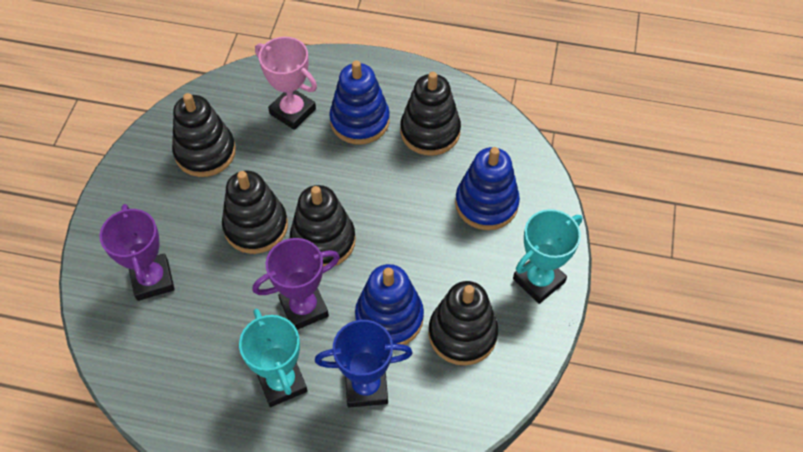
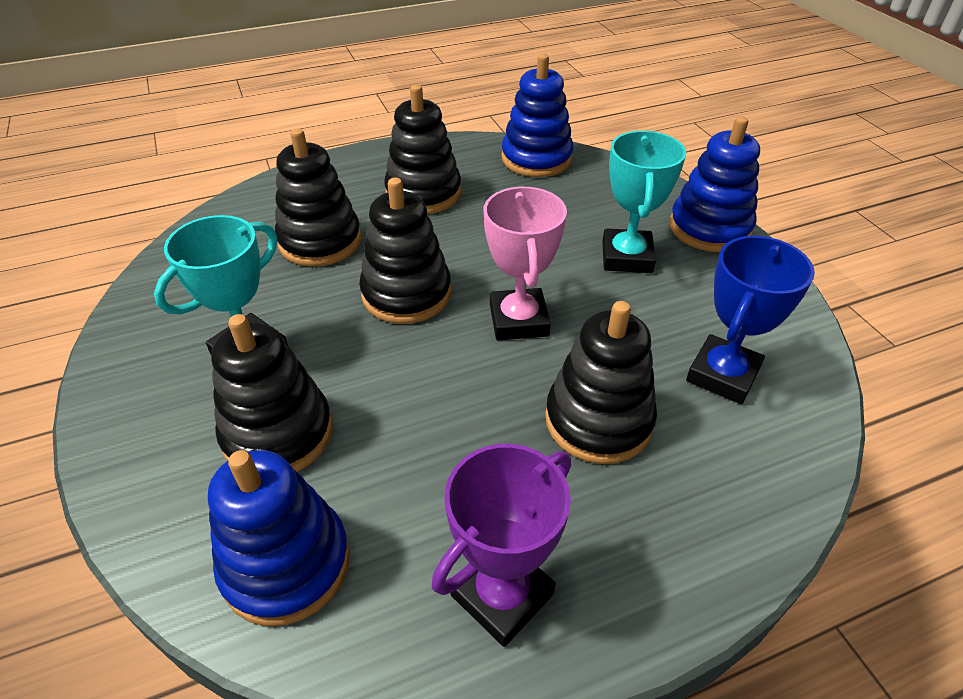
purple trophy: 2 -> 1

